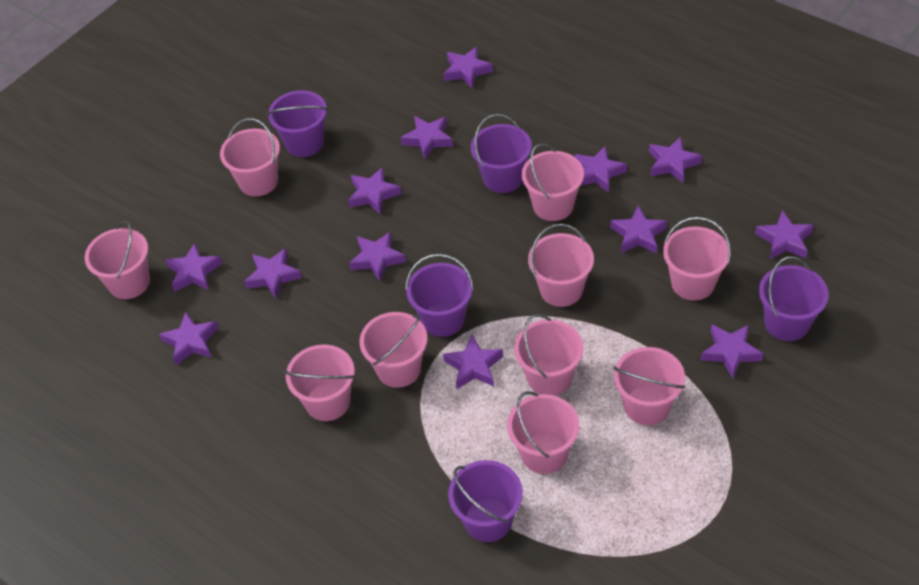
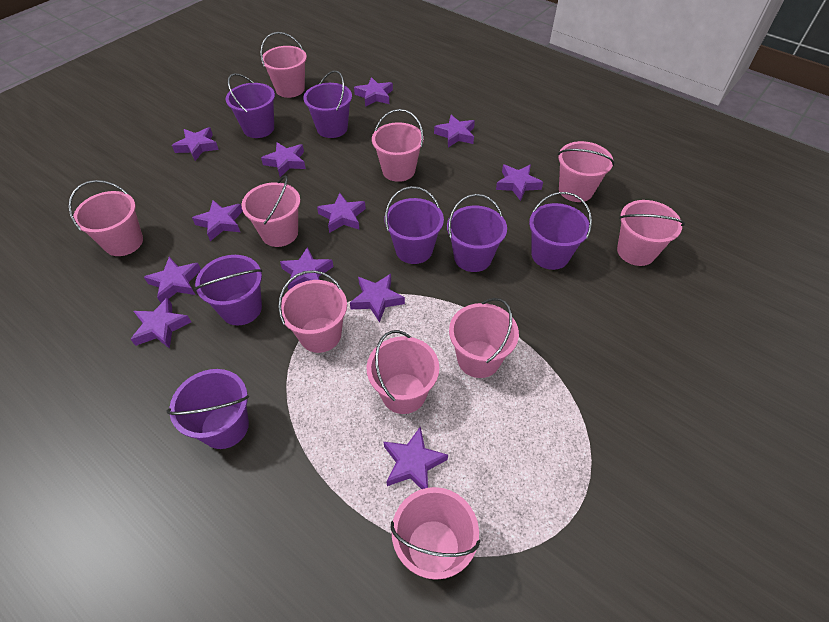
purple bucket: 5 -> 7
purple star: 13 -> 12

